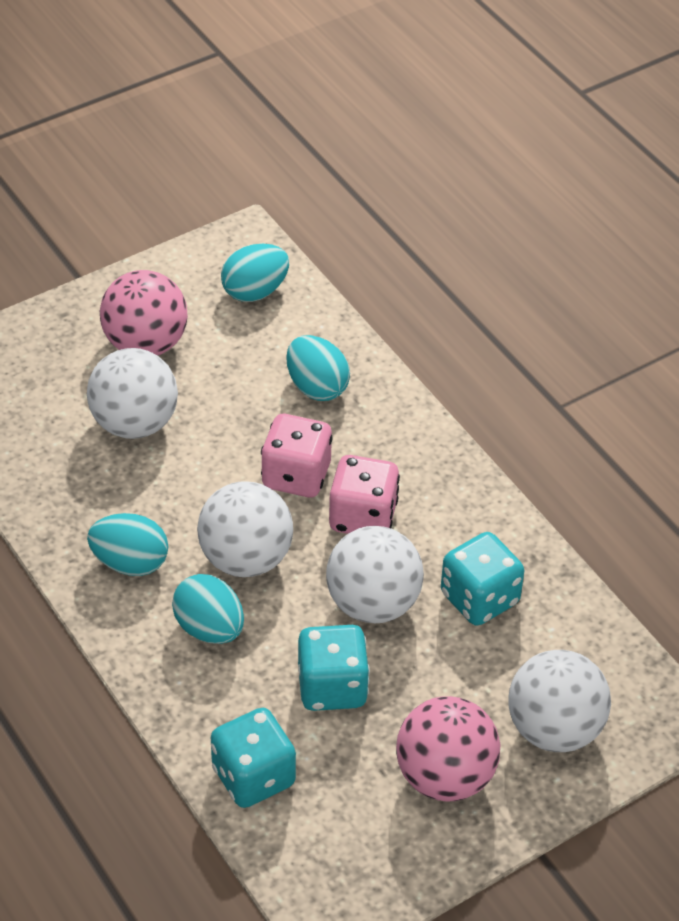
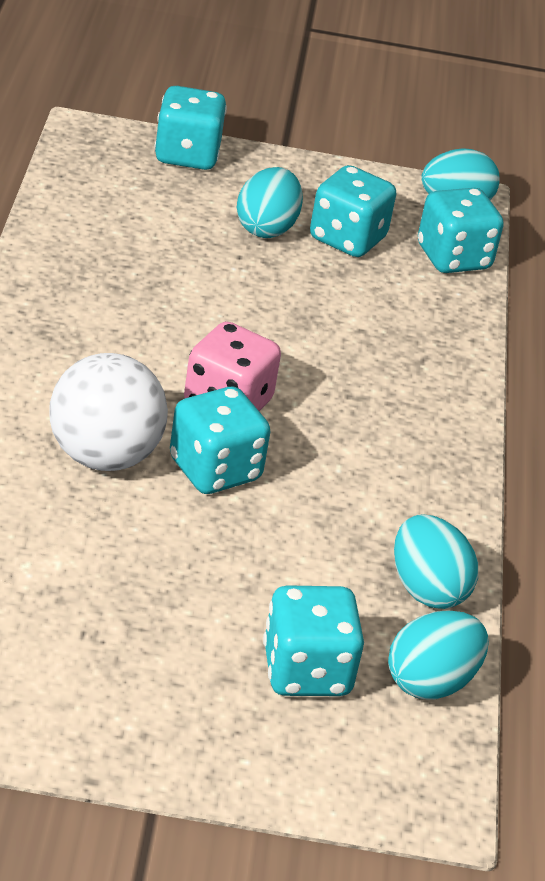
pink ball: 2 -> 0
pink dice: 2 -> 1
turquoise dice: 3 -> 5
white ball: 4 -> 1

